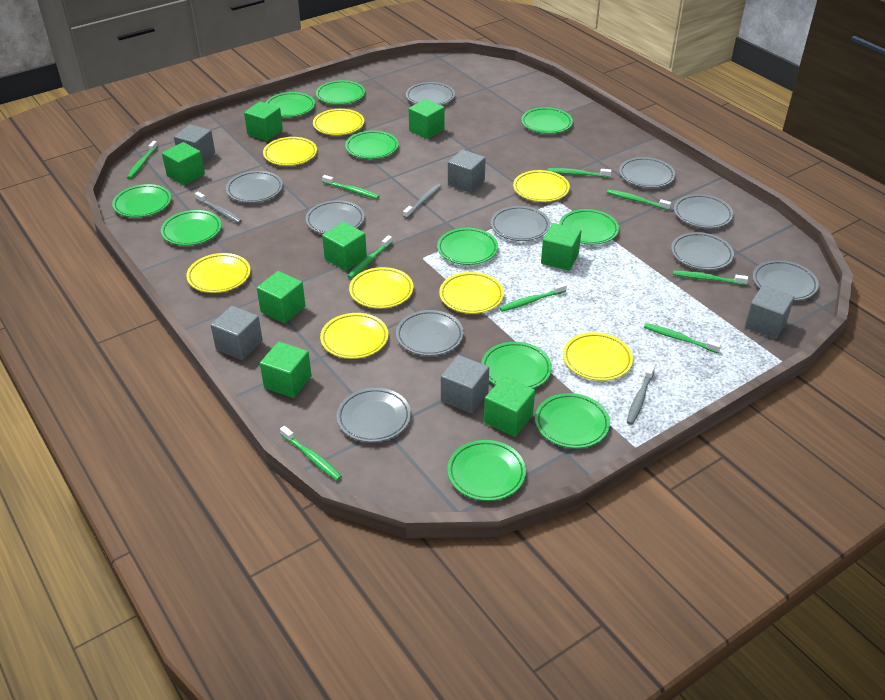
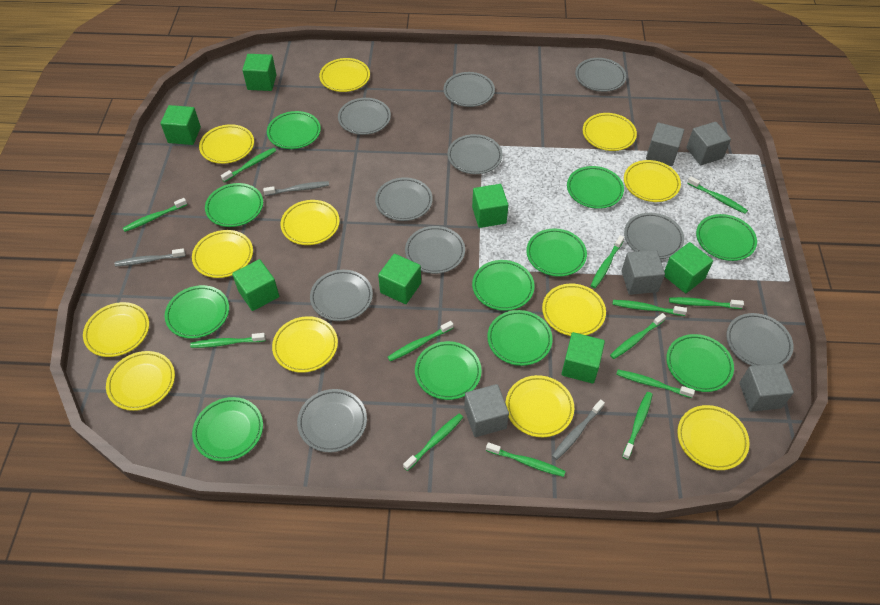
green cube: 8 -> 7
green toothbrush: 9 -> 13
yellow plate: 8 -> 12

